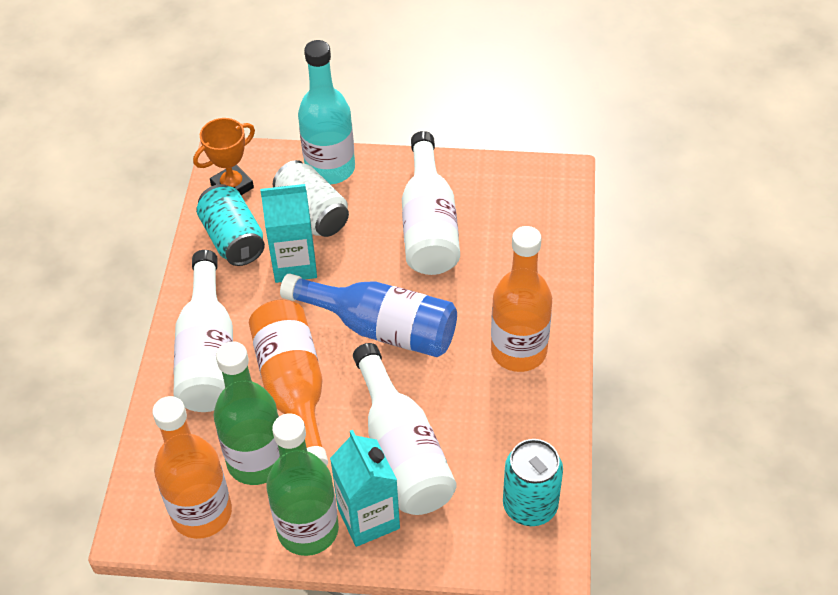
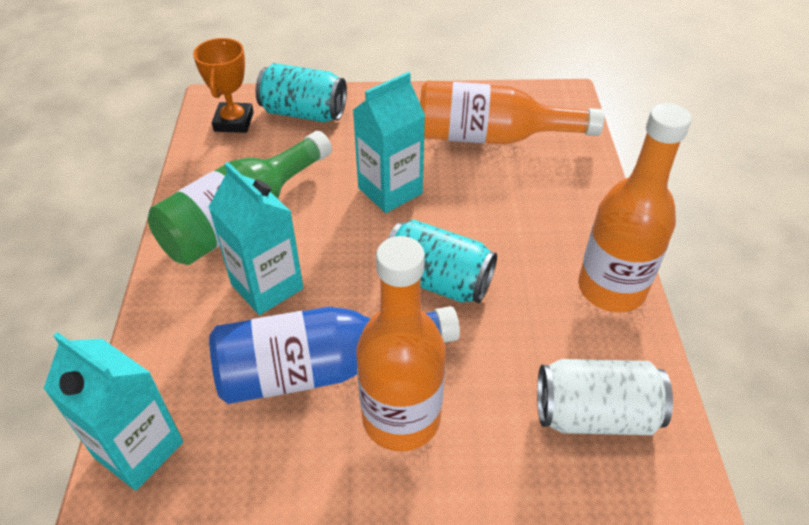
green bottle: 2 -> 1
turquoise bottle: 1 -> 0
turquoise carton: 2 -> 3
white bottle: 3 -> 0

